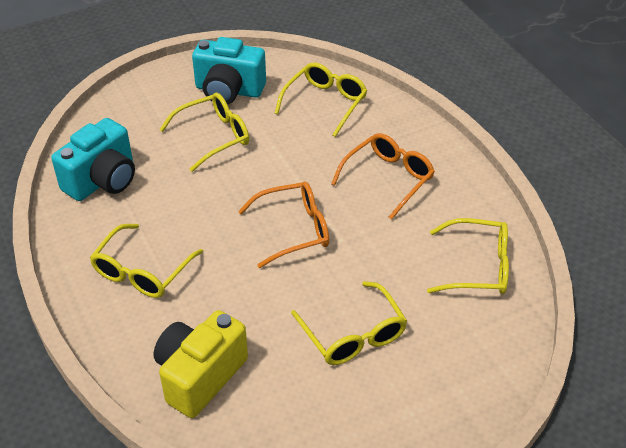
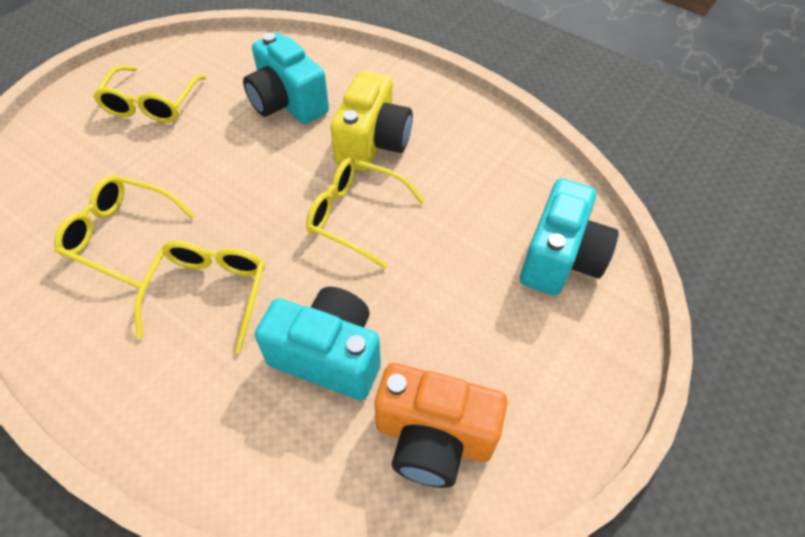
orange camera: 0 -> 1
orange glasses: 2 -> 0
turquoise camera: 2 -> 3
yellow glasses: 5 -> 4

